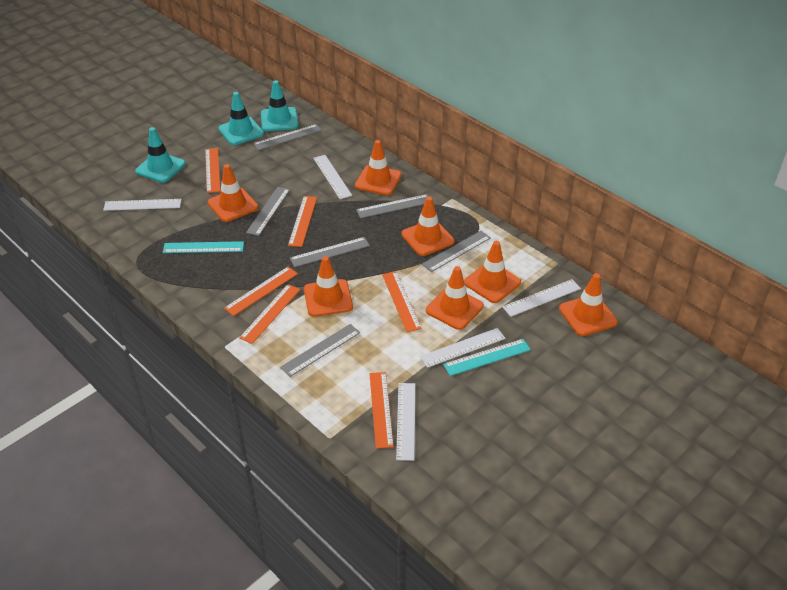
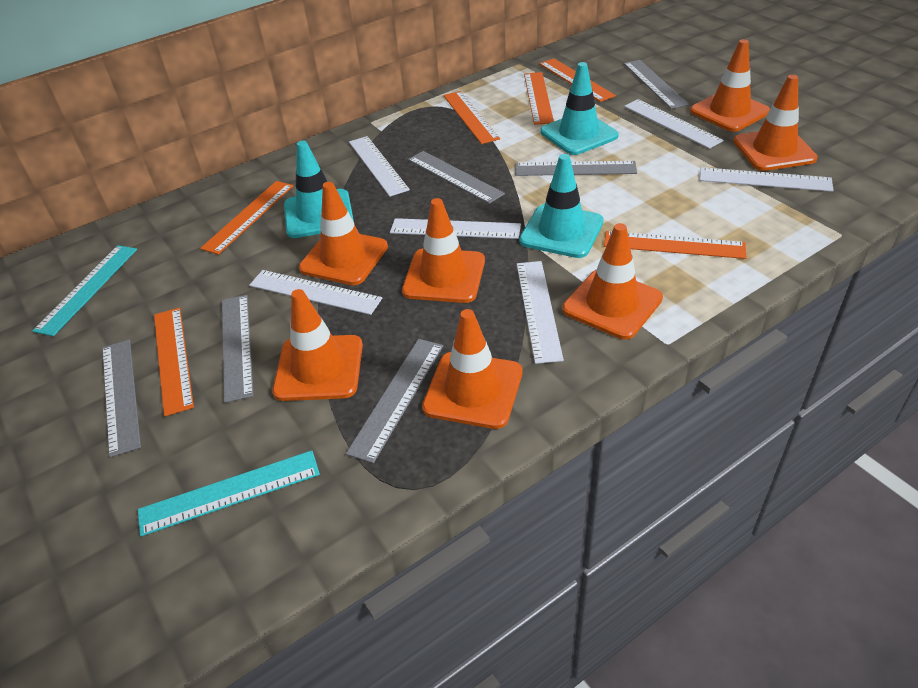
white ruler: 5 -> 6

